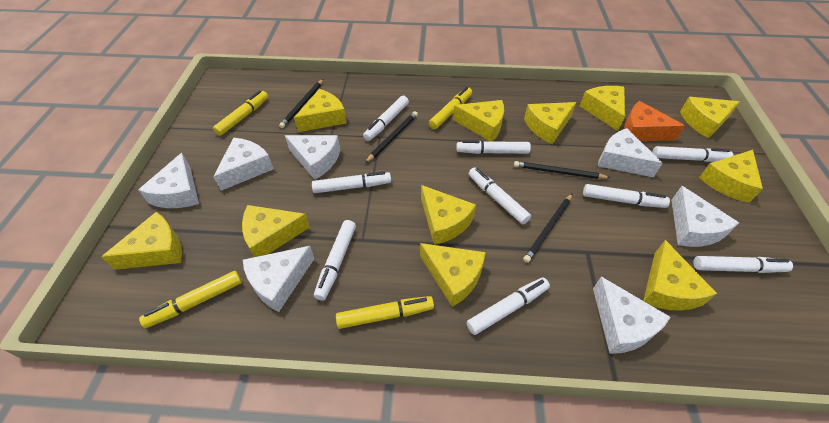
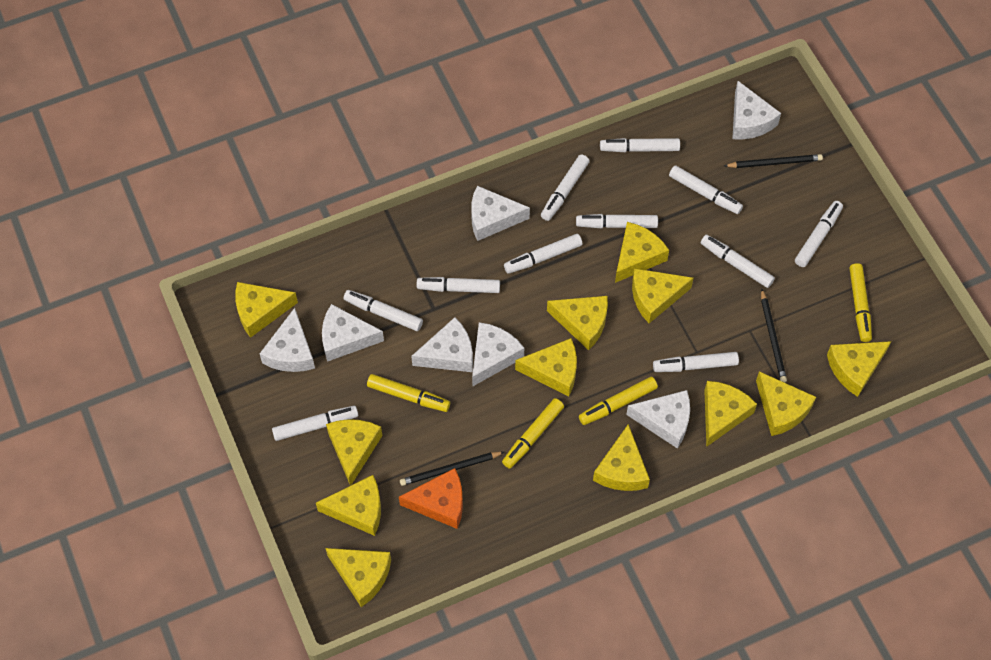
black pencil: 4 -> 3
white marker: 9 -> 11
yellow cheese: 11 -> 12

